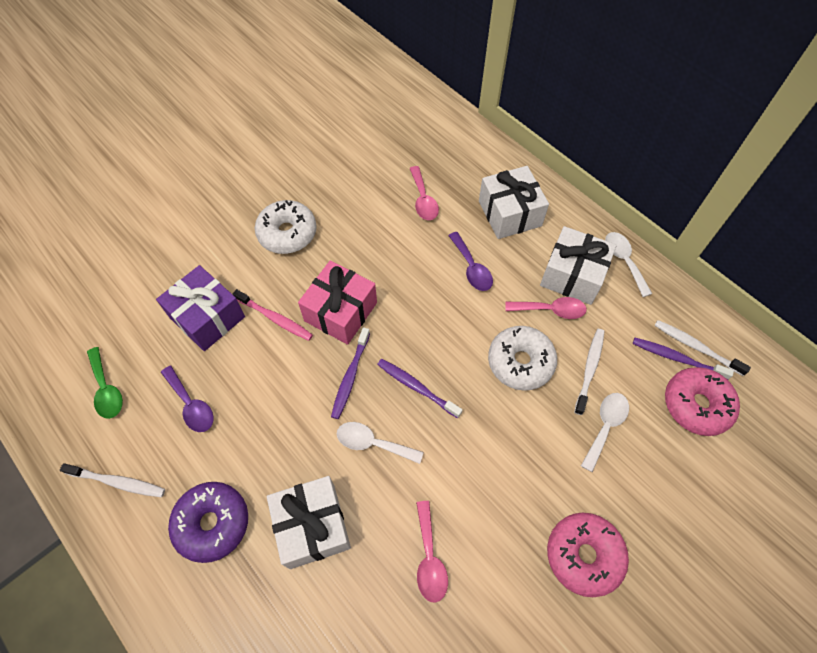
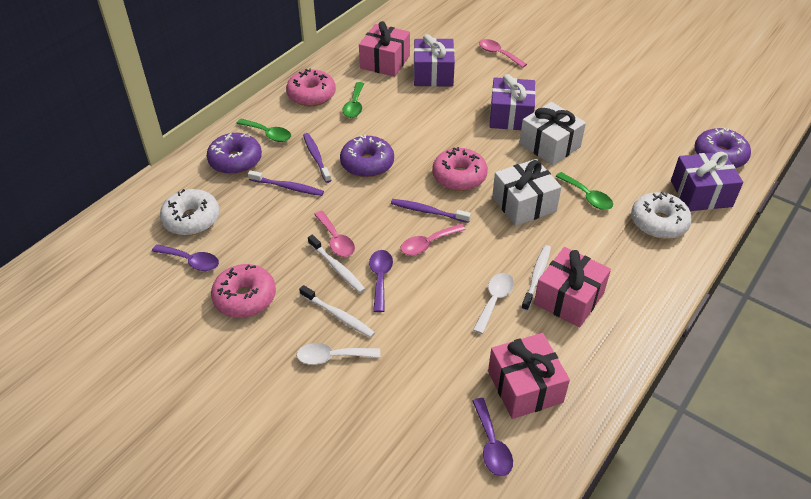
green spoon: 1 -> 3
pink donut: 2 -> 3
pink gift: 1 -> 3
pink toothbrush: 1 -> 0
purple donut: 1 -> 3
purple gift: 1 -> 3
purple spoon: 2 -> 3
white gift: 3 -> 2
white spoon: 3 -> 2

